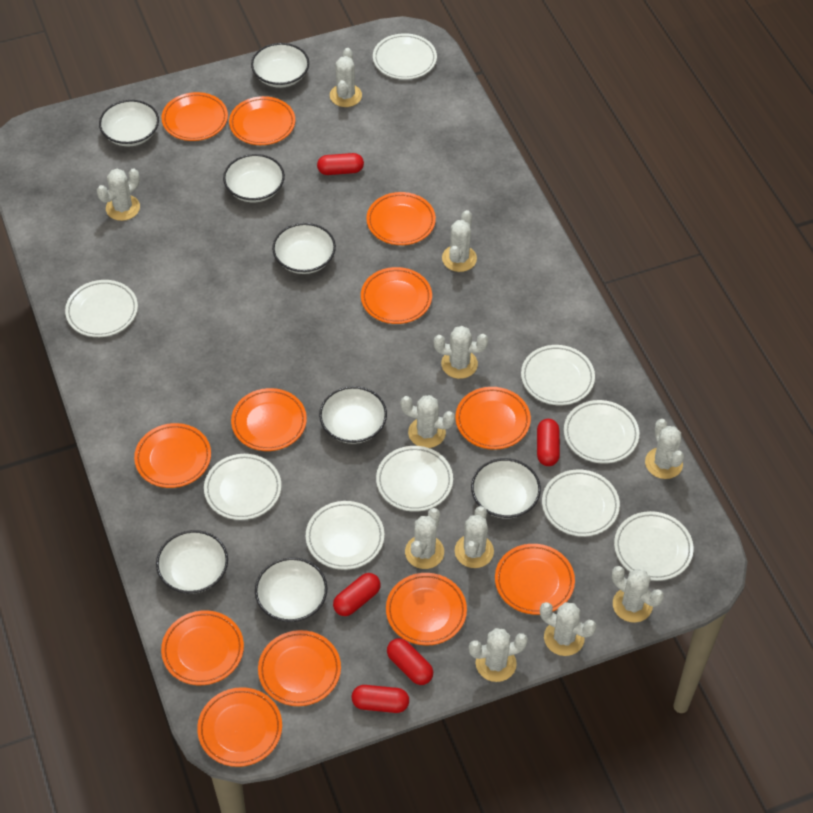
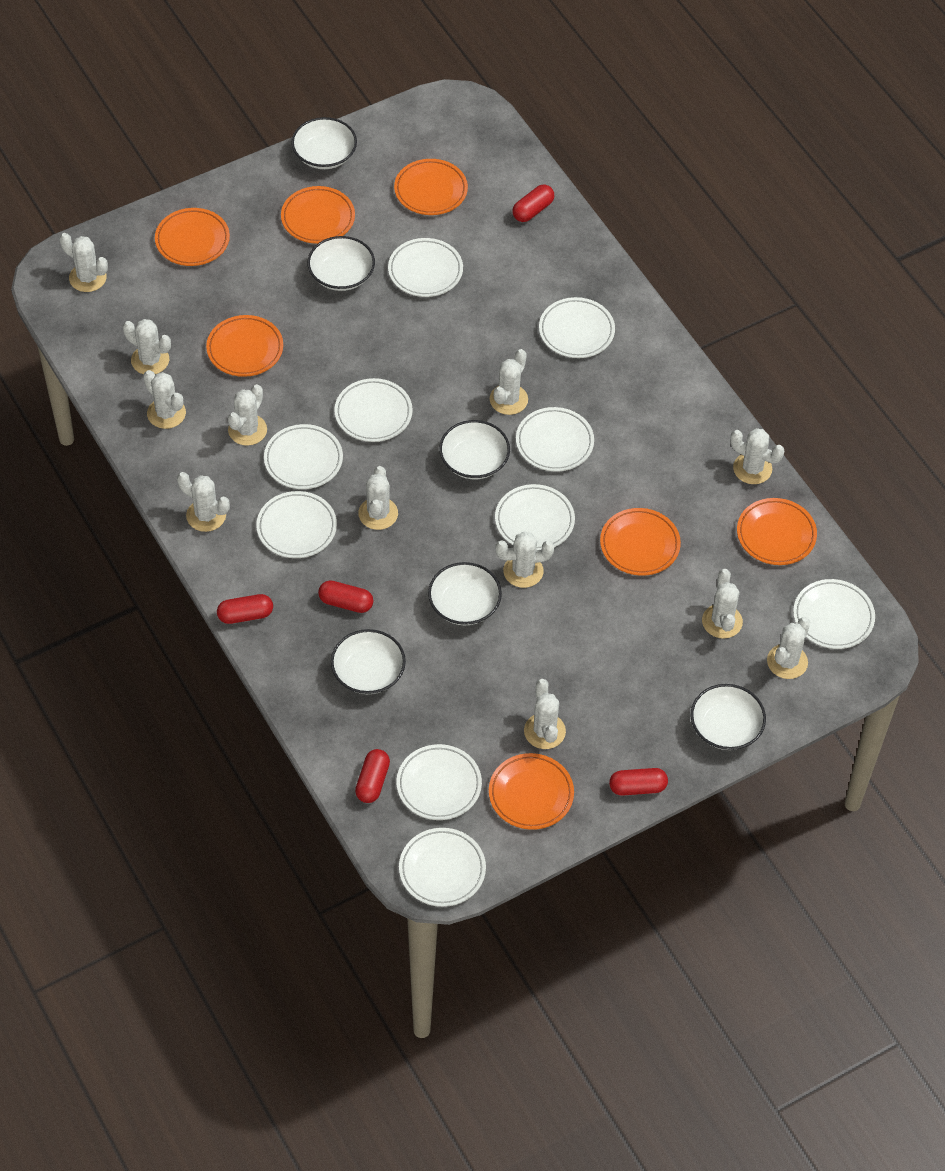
orange plate: 12 -> 7
white bowl: 8 -> 6
white cactus: 11 -> 12
white plate: 9 -> 10

